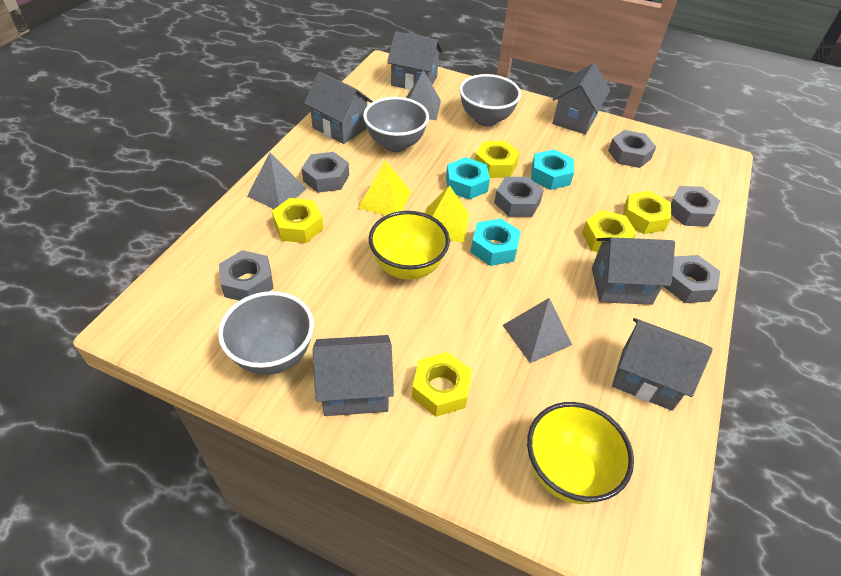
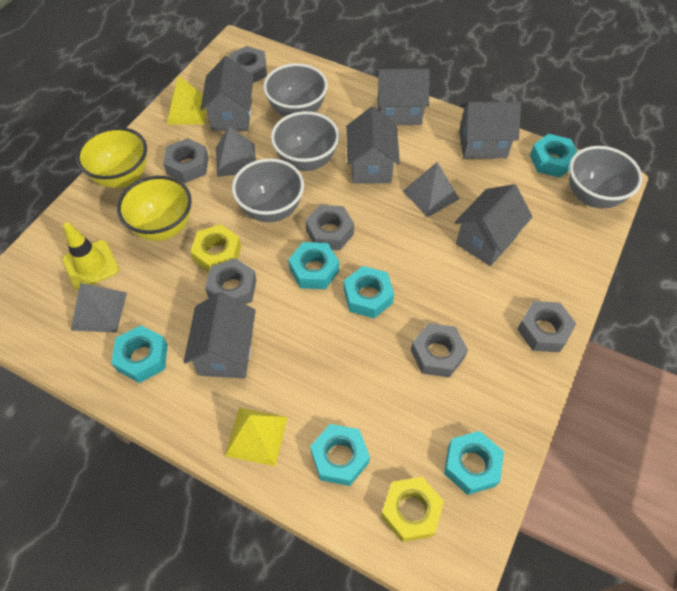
grey bowl: 3 -> 4
turquoise nut: 3 -> 6
yellow nut: 5 -> 2
yellow traffic cone: 0 -> 1

